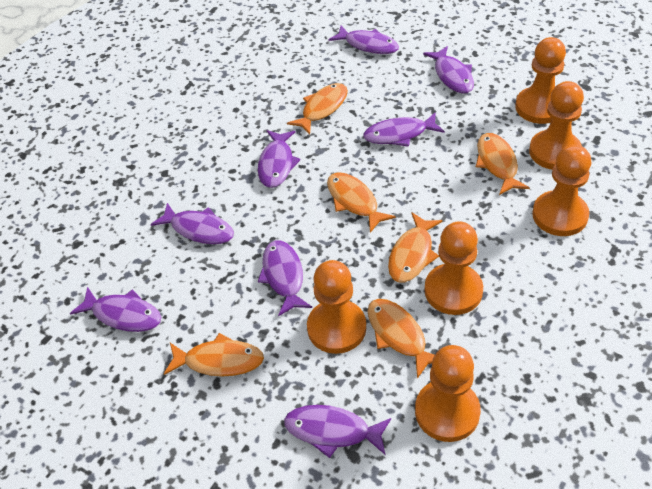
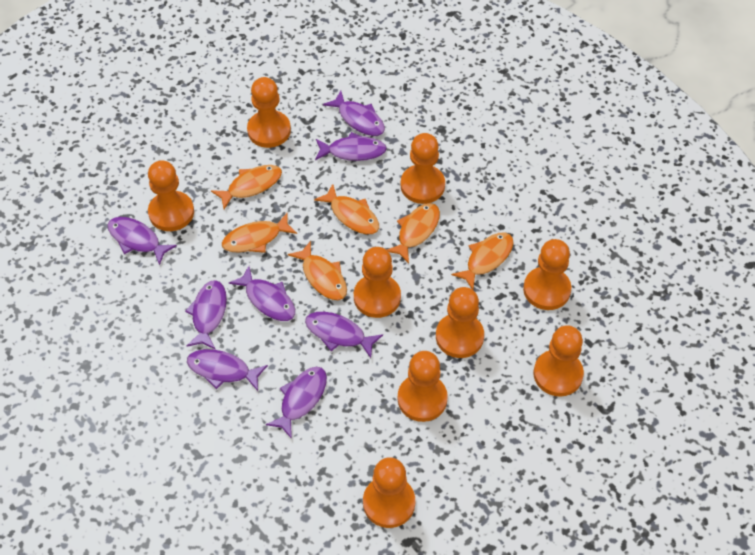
orange pawn: 6 -> 9

